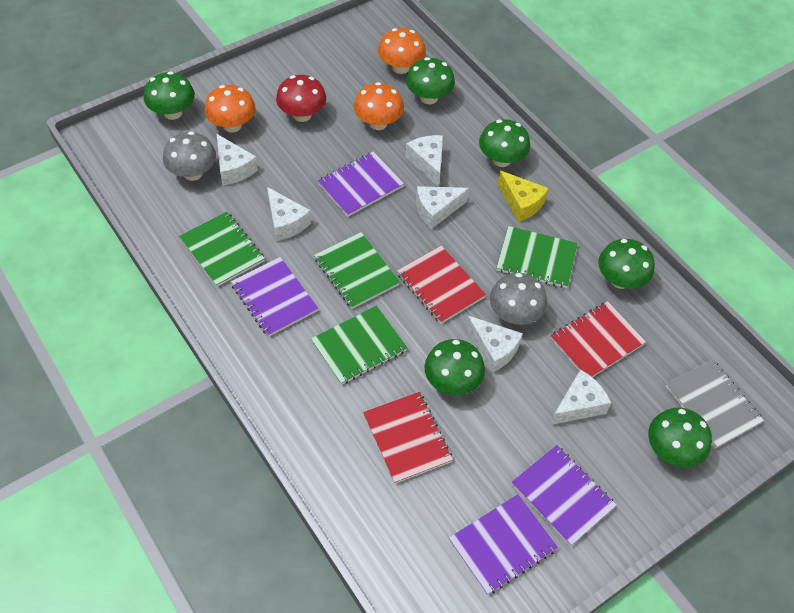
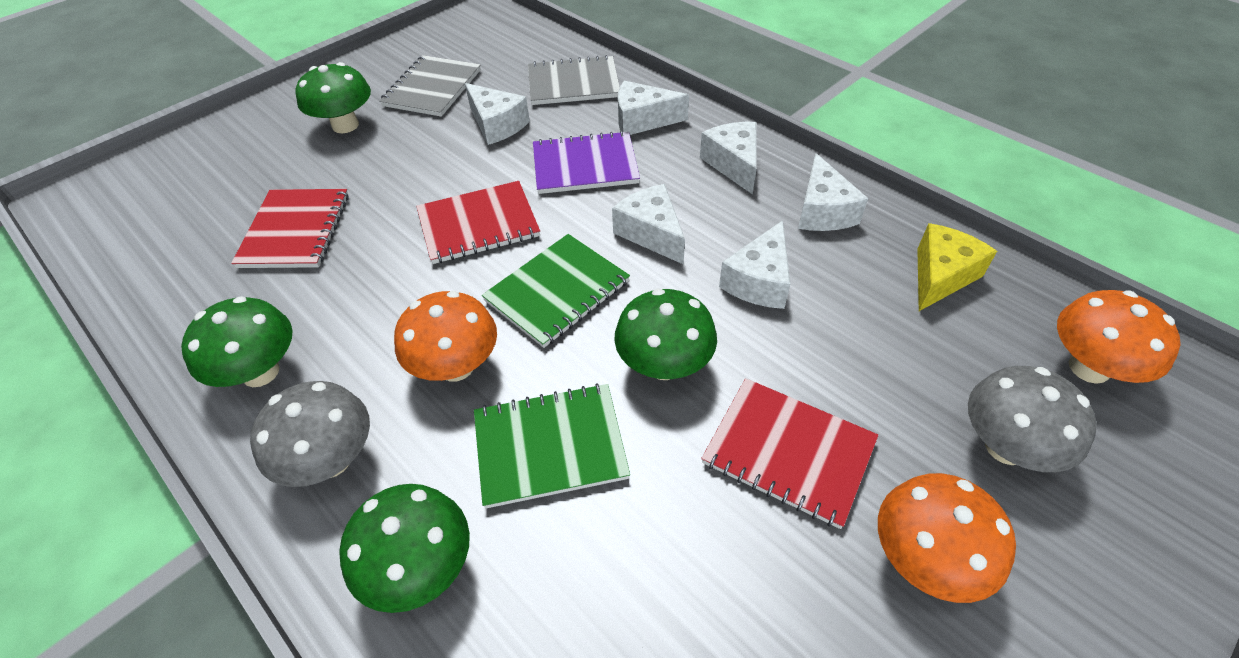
green mushroom: 6 -> 4
green notebook: 4 -> 2
grey notebook: 1 -> 2
purple notebook: 4 -> 1
red mushroom: 1 -> 0

